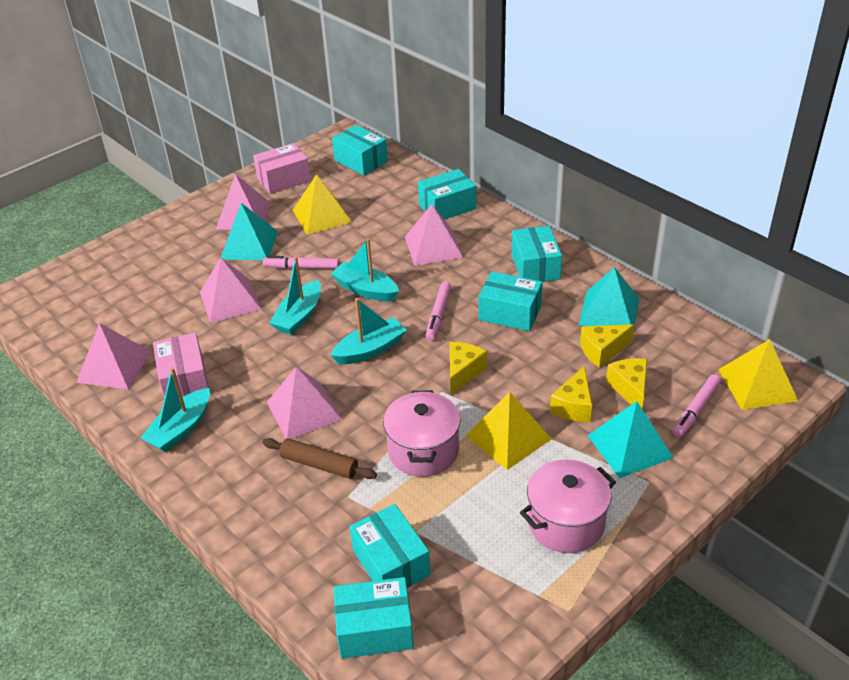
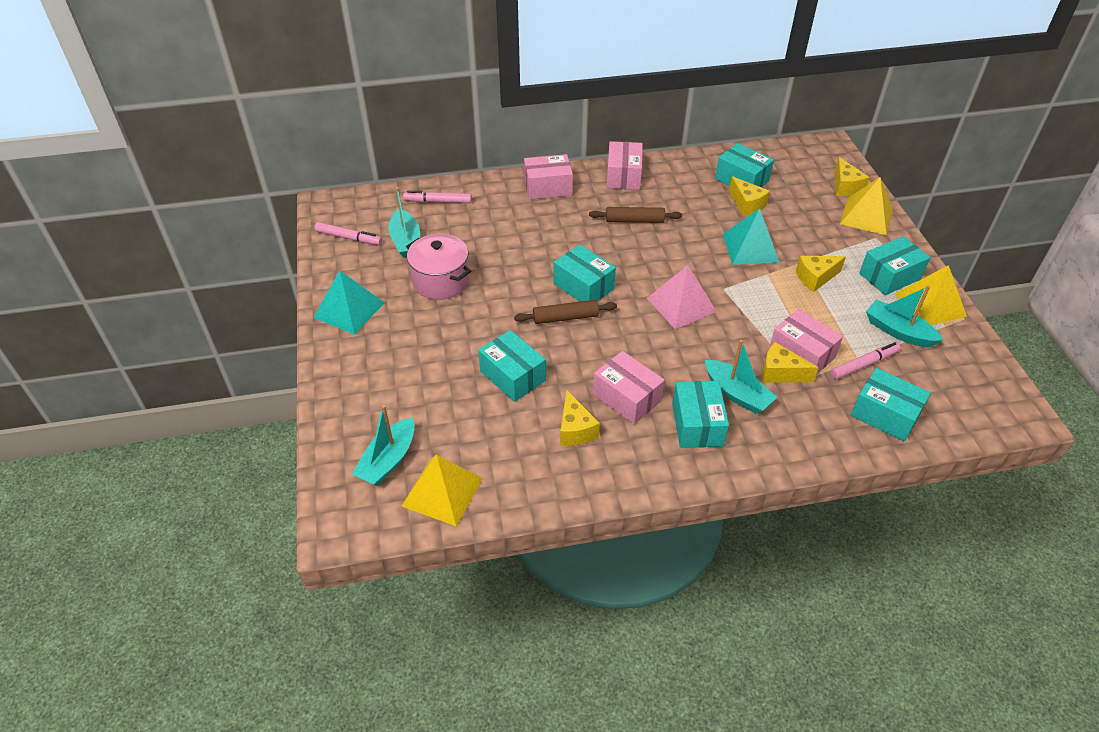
brown rolling pin: 1 -> 2
pink box: 2 -> 4
pink pot: 2 -> 1
pink pyramid: 5 -> 1
turquoise pyramid: 3 -> 2
yellow cheese: 4 -> 5

